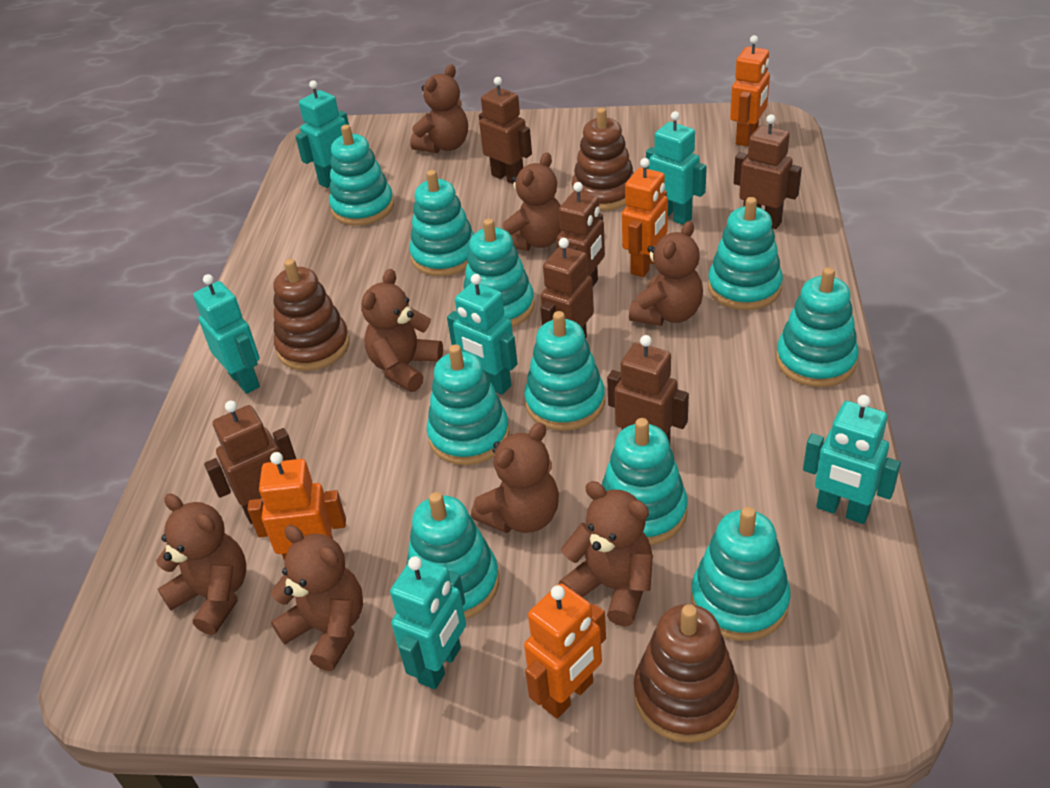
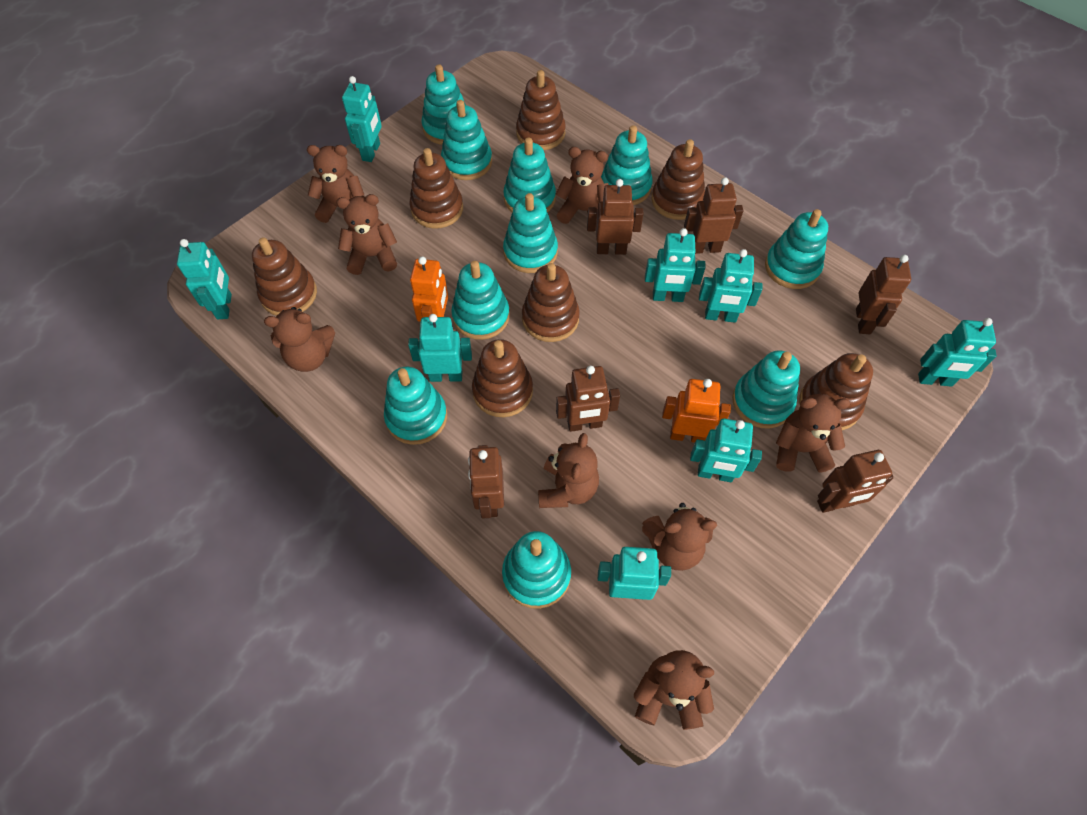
brown stacking toy: 3 -> 7
orange robot: 4 -> 2
turquoise robot: 6 -> 8

